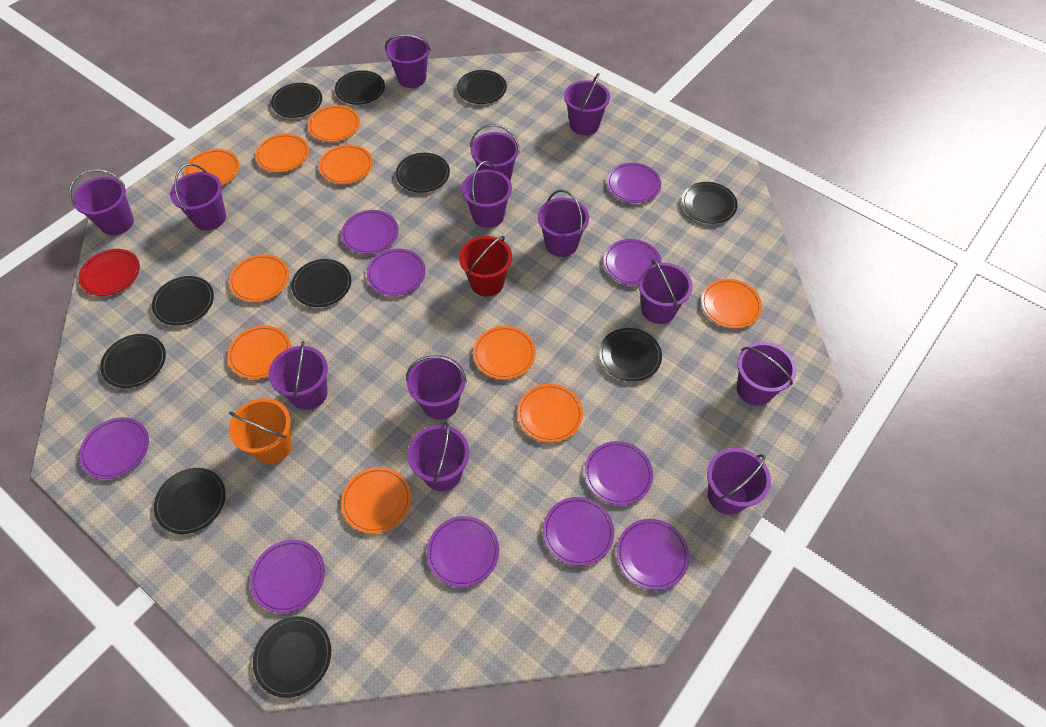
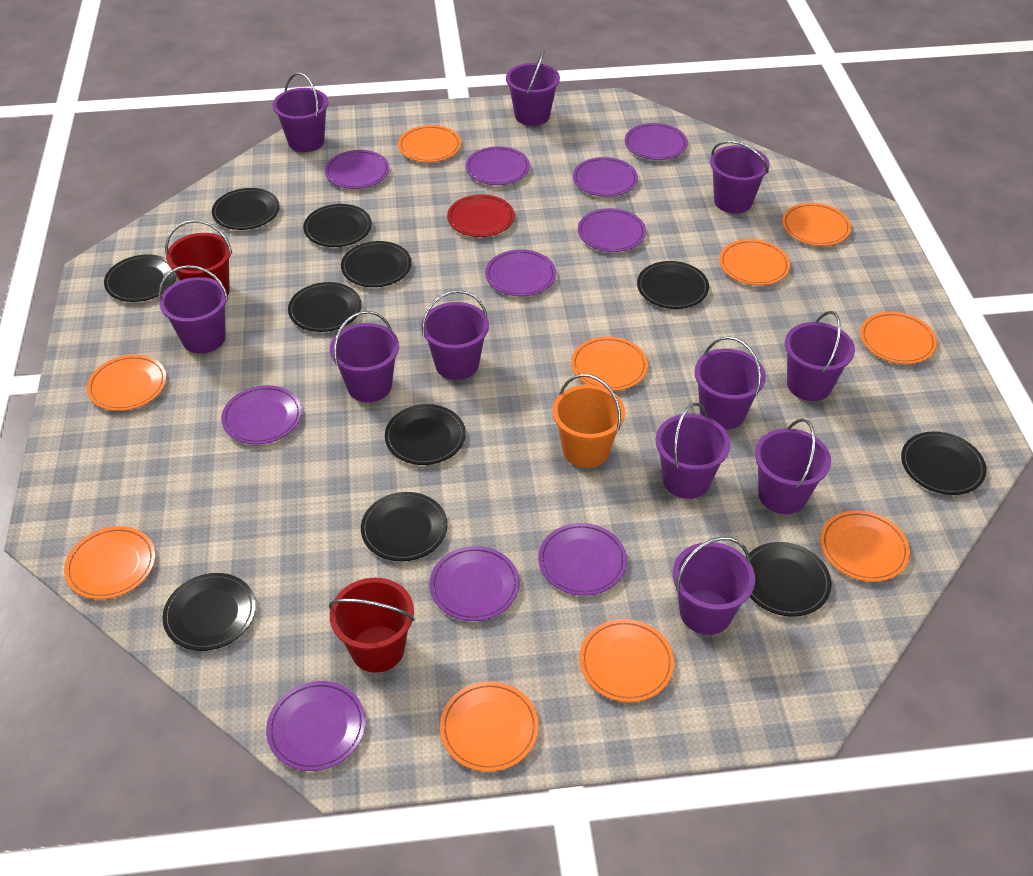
purple bucket: 13 -> 11
red bucket: 1 -> 2

